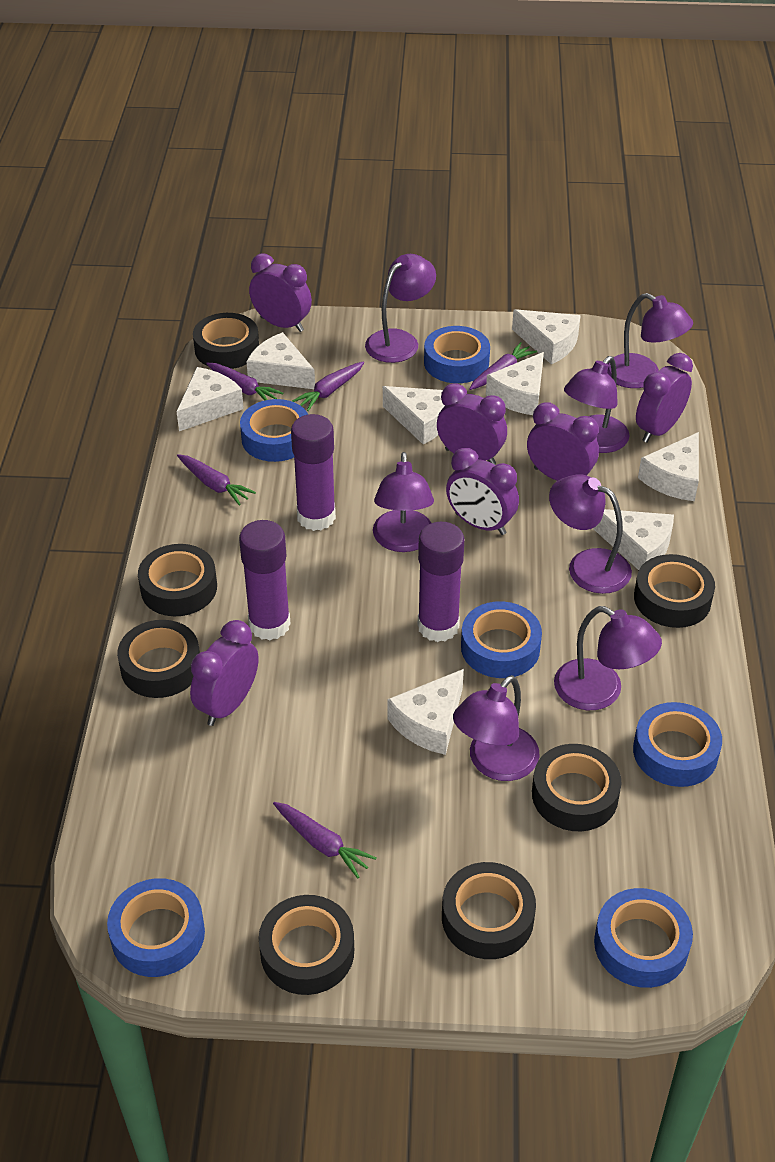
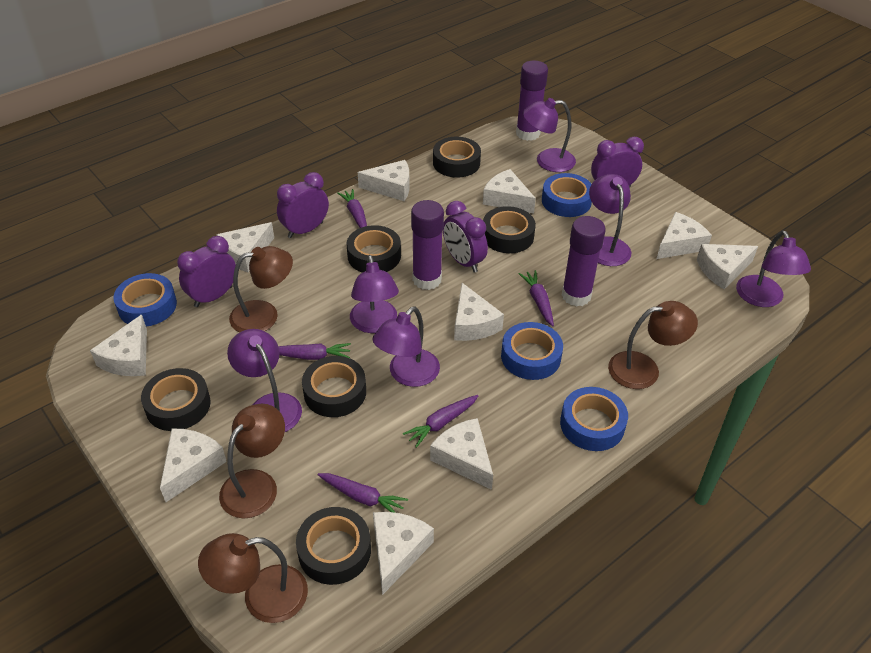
black tape: 7 -> 6
blue tape: 6 -> 4
brown lamp: 0 -> 4
purple clock: 6 -> 4
purple lamp: 7 -> 6
white cheese: 8 -> 10

